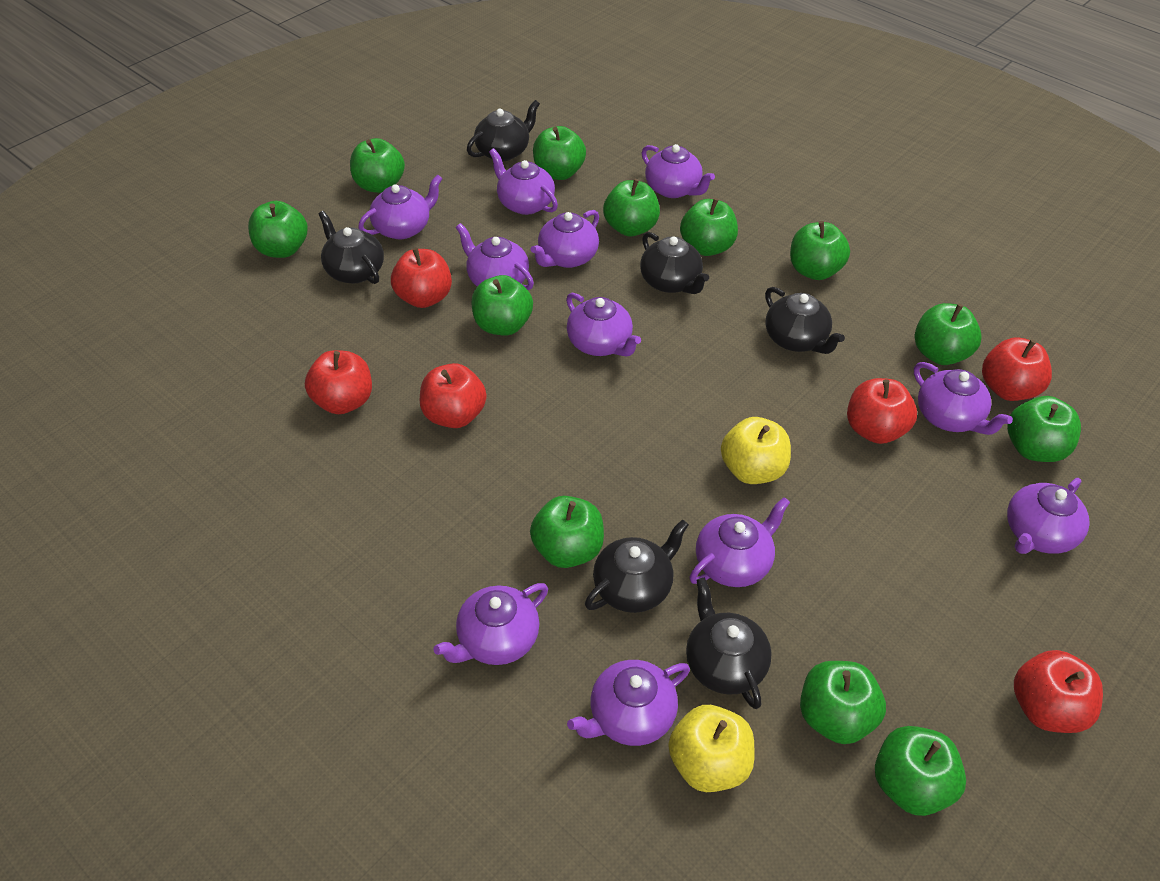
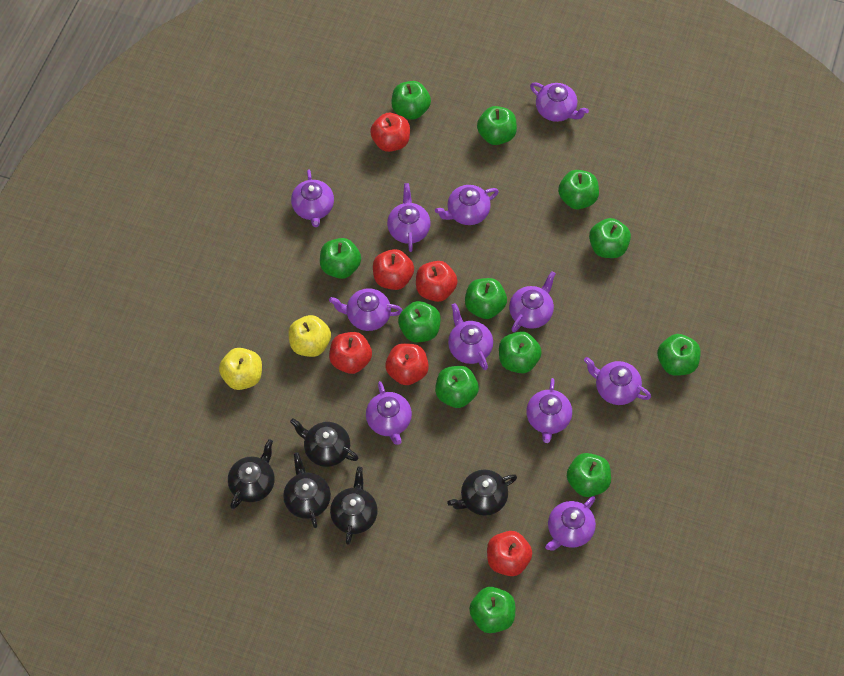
black teapot: 6 -> 5

